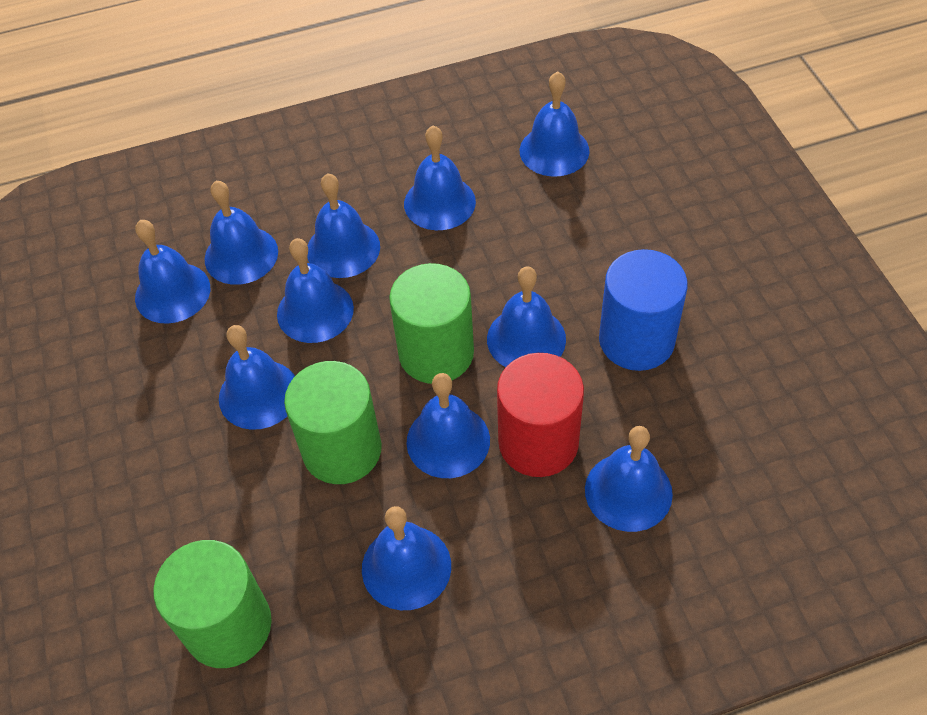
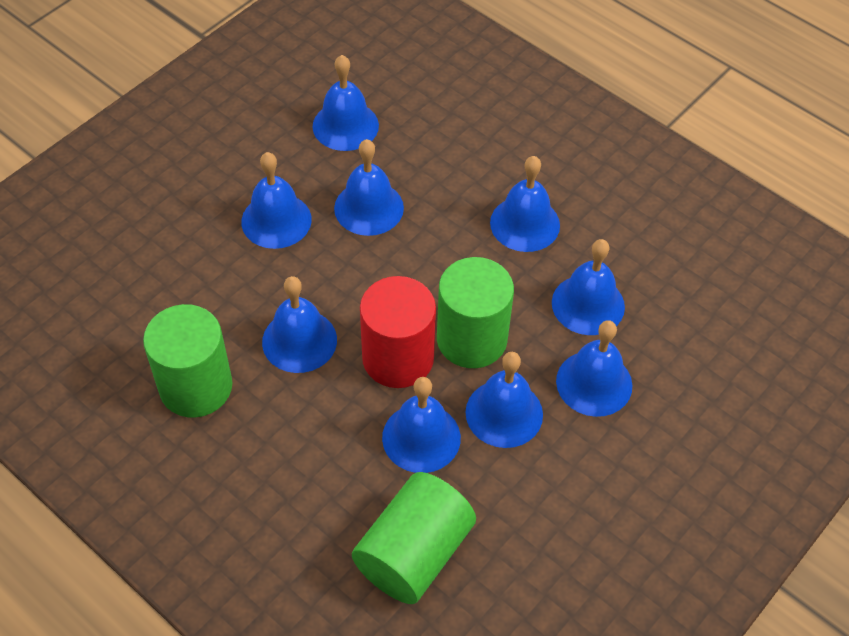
blue bell: 11 -> 9
blue cylinder: 1 -> 0

